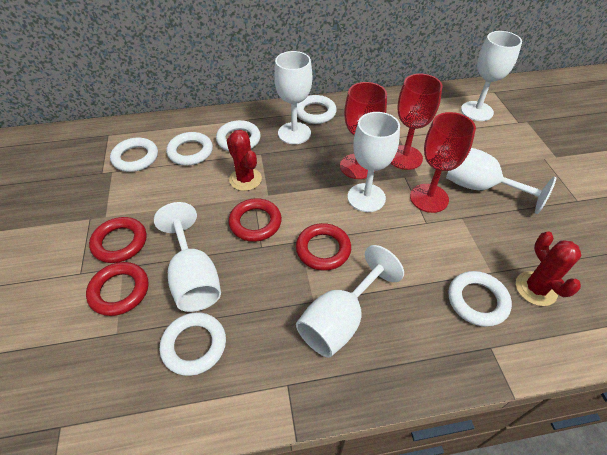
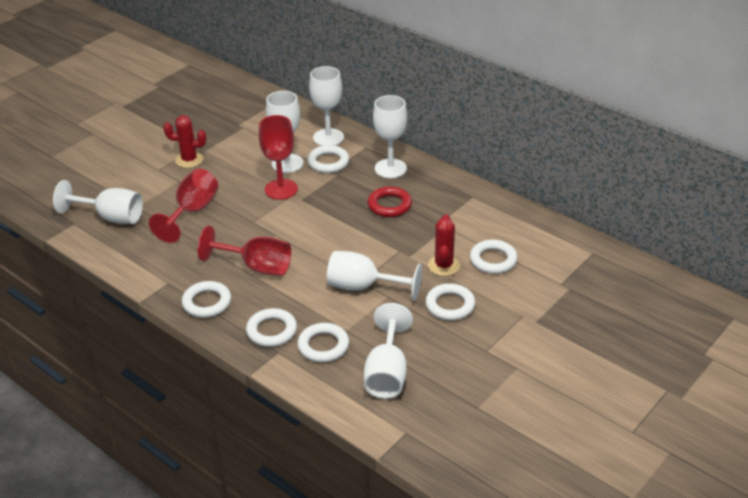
red ring: 4 -> 1

